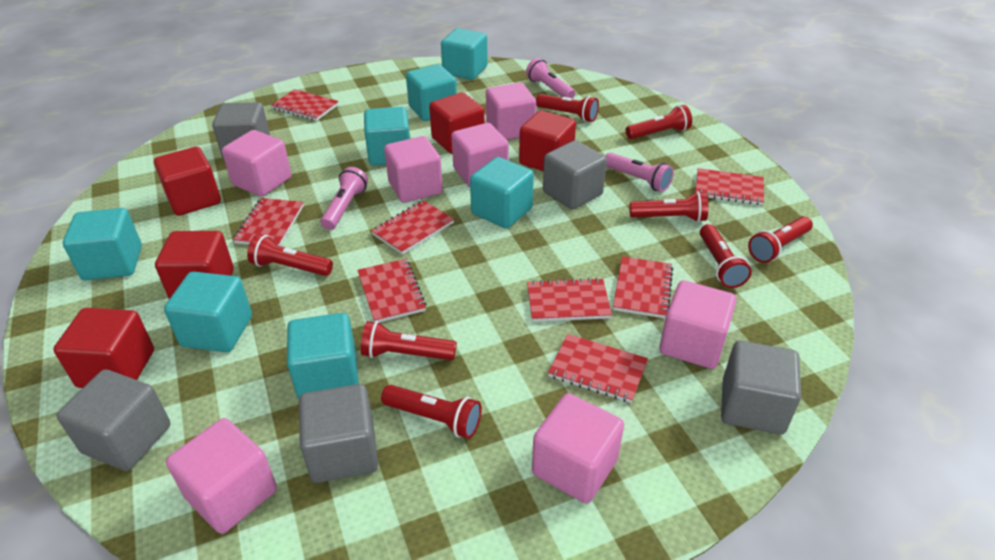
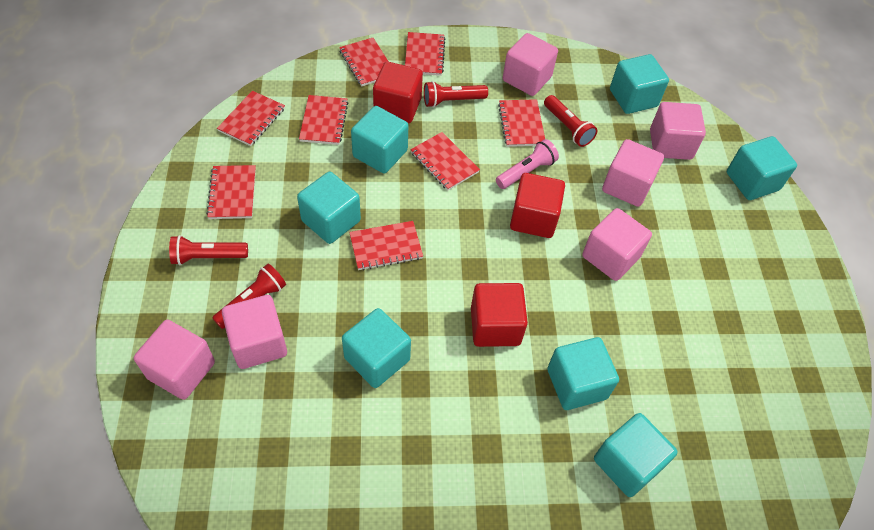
grey cube: 5 -> 0
pink cube: 7 -> 6
pink flashlight: 3 -> 1
red cube: 5 -> 3
red flashlight: 8 -> 4

